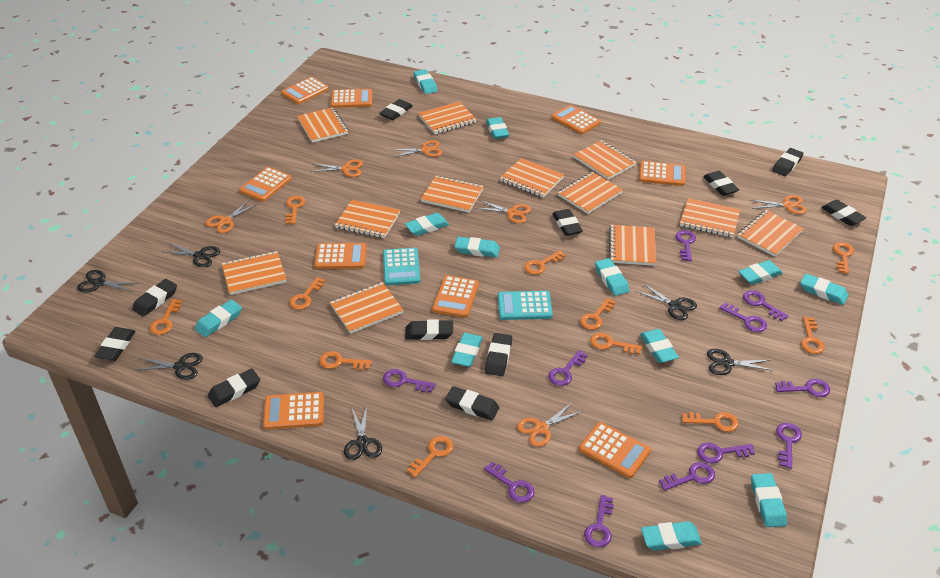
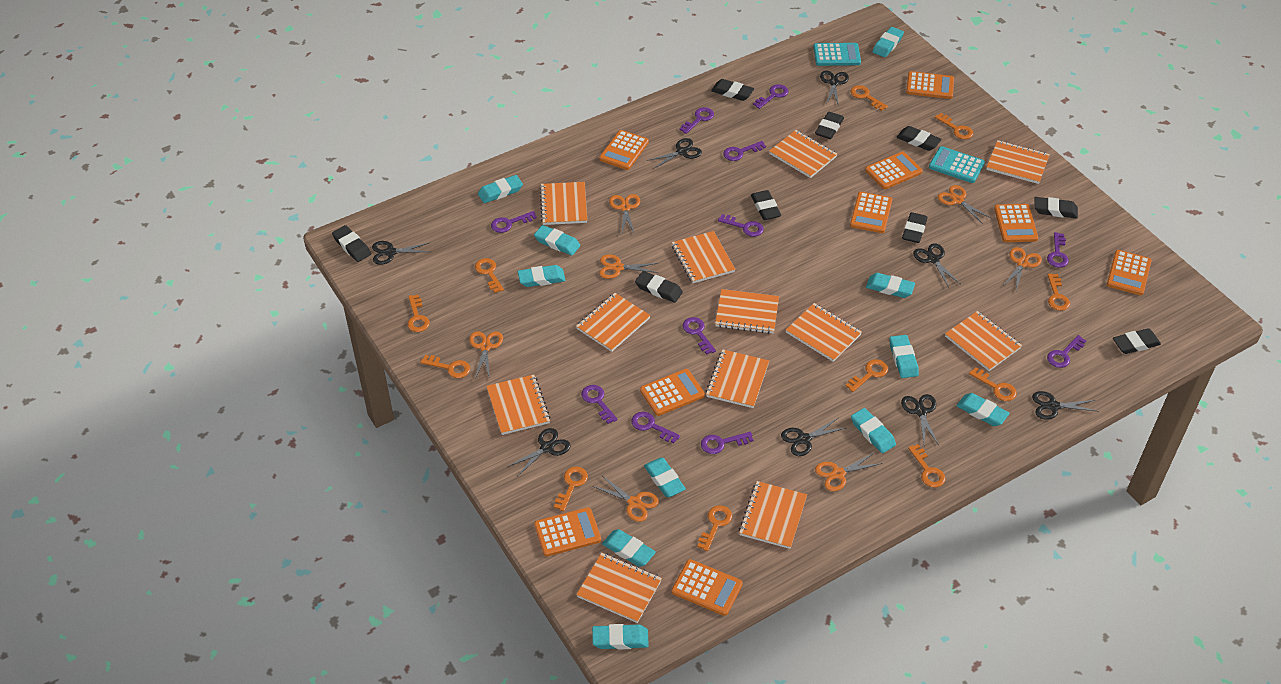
black eraser: 11 -> 9
black scissors: 6 -> 8
orange scissors: 6 -> 7
turquoise eraser: 12 -> 11

